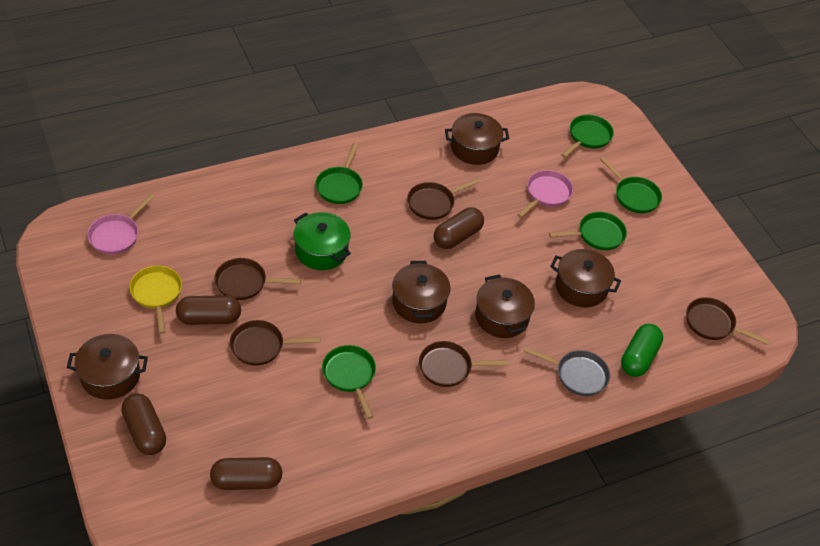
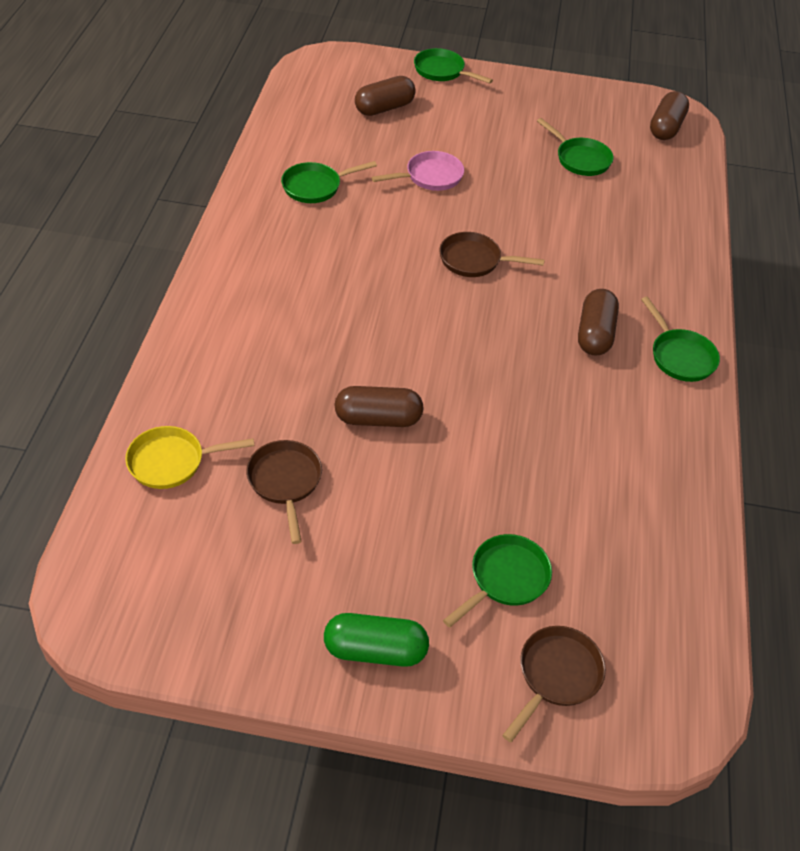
brown pan: 5 -> 3
brown pot: 5 -> 0
green pot: 1 -> 0
grey pan: 1 -> 0
pink pan: 2 -> 1

